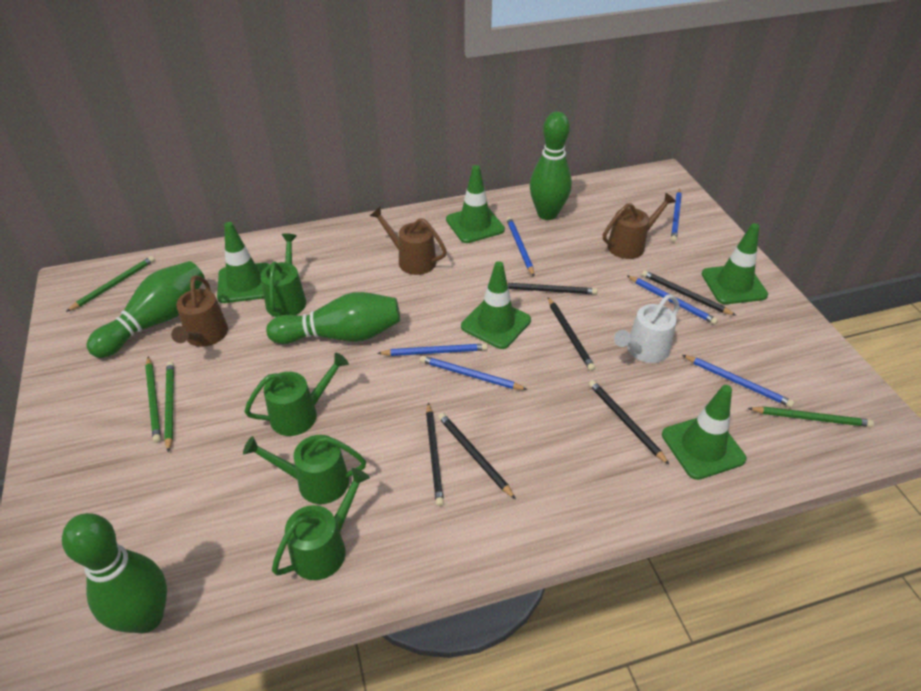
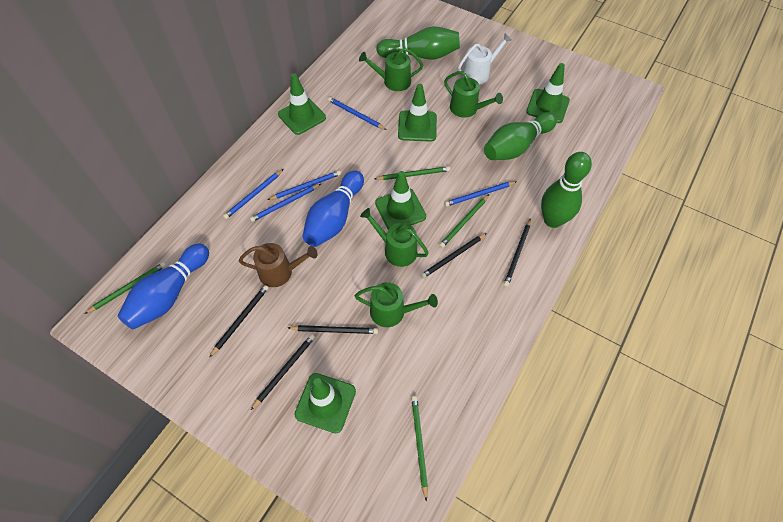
black pencil: 6 -> 5
blue bowling pin: 0 -> 2
blue pencil: 6 -> 5
brown watering can: 3 -> 1
green bowling pin: 4 -> 3

